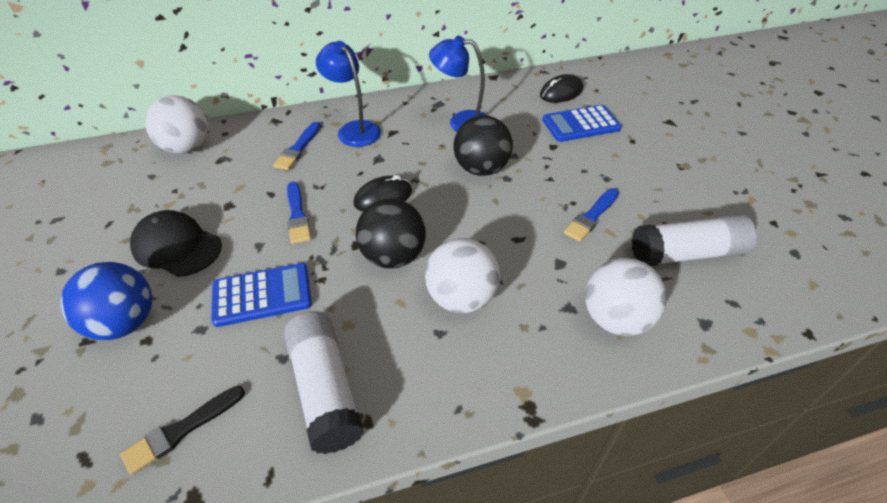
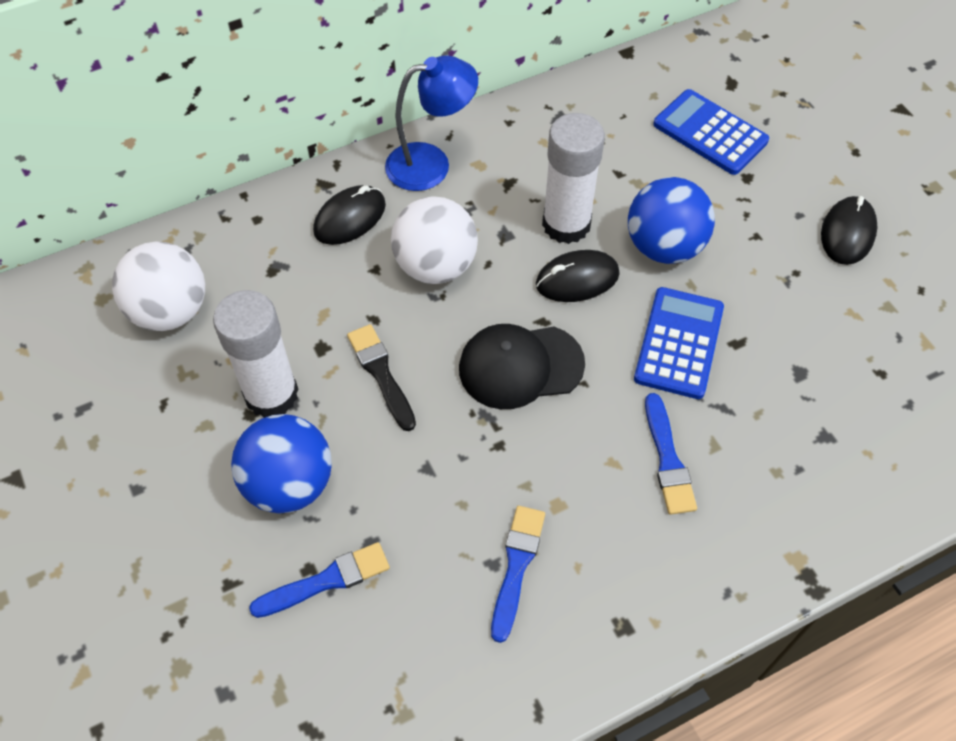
black ball: 2 -> 0
black mouse: 2 -> 3
blue ball: 1 -> 2
blue lamp: 2 -> 1
white ball: 3 -> 2

